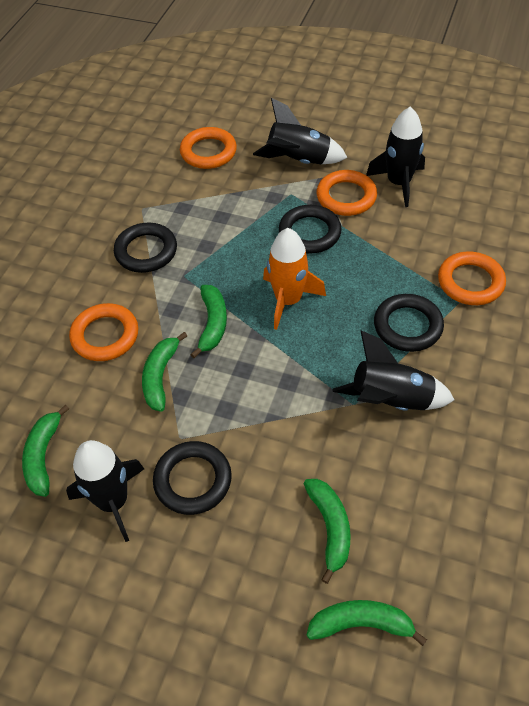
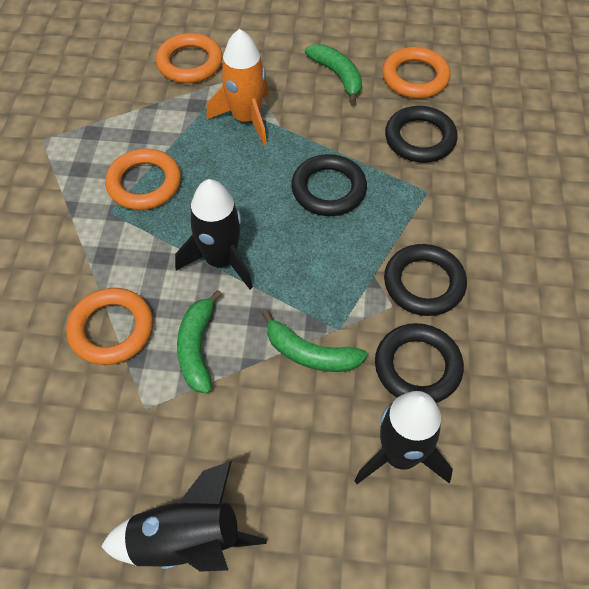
black rocket: 4 -> 3
green banana: 5 -> 3

